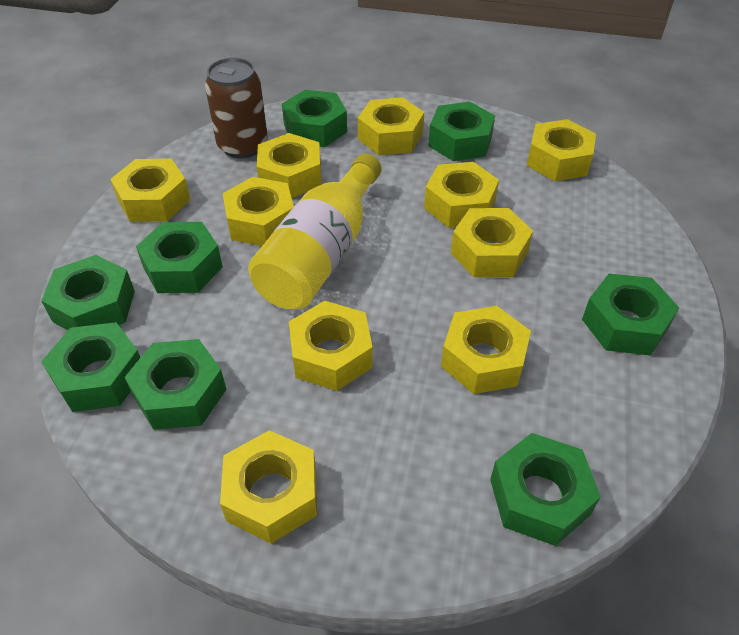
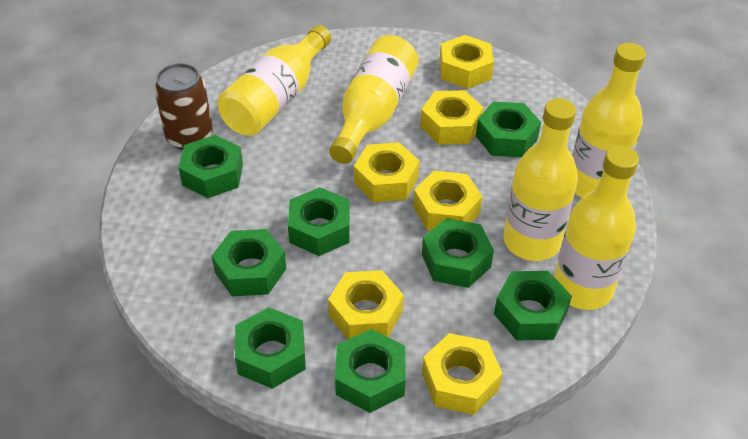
yellow bottle: 1 -> 5
yellow nut: 10 -> 6

